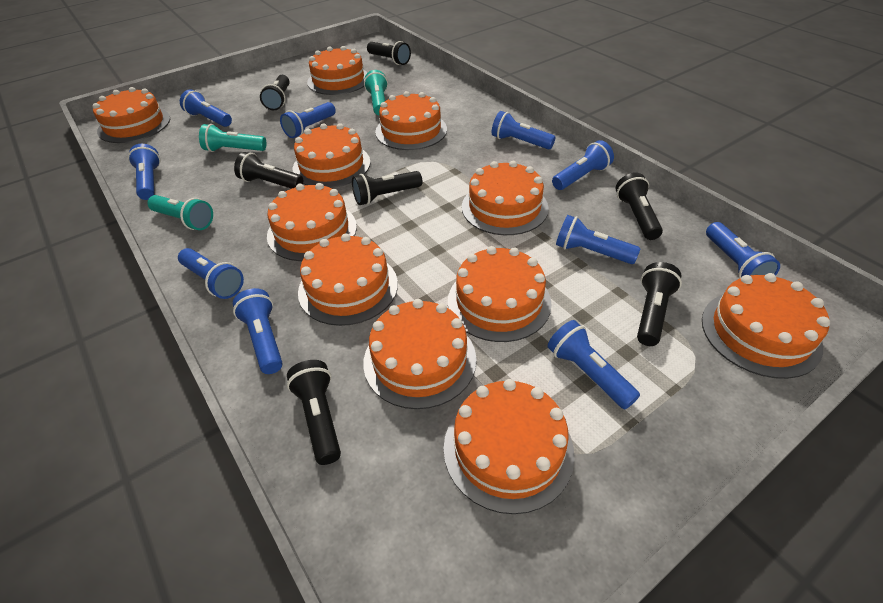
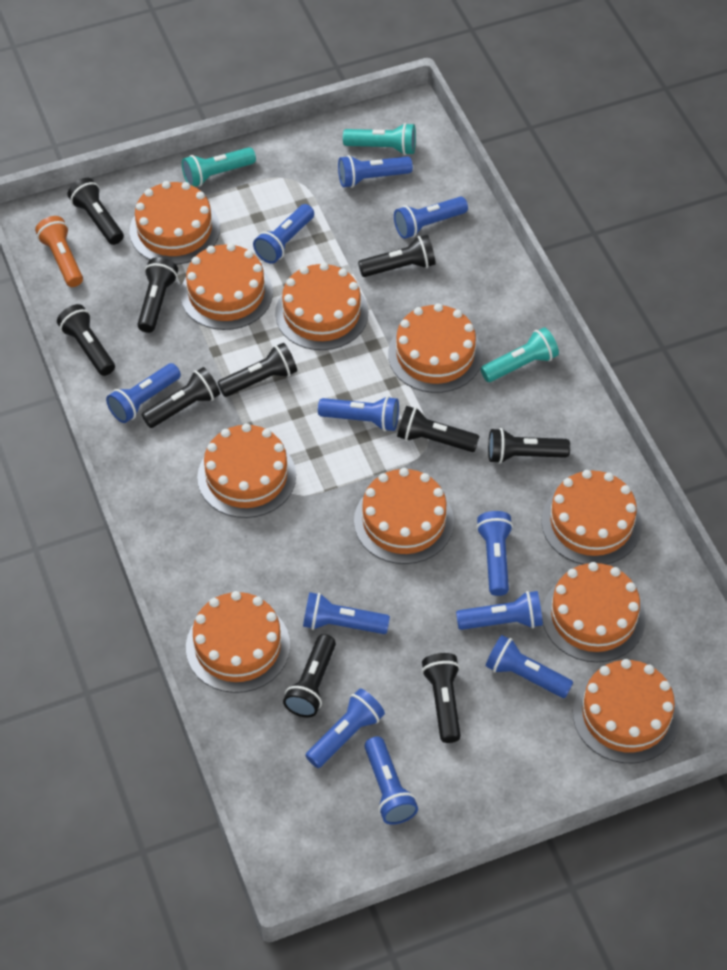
black flashlight: 7 -> 10
blue flashlight: 10 -> 11
orange cake: 11 -> 10
orange flashlight: 0 -> 1

